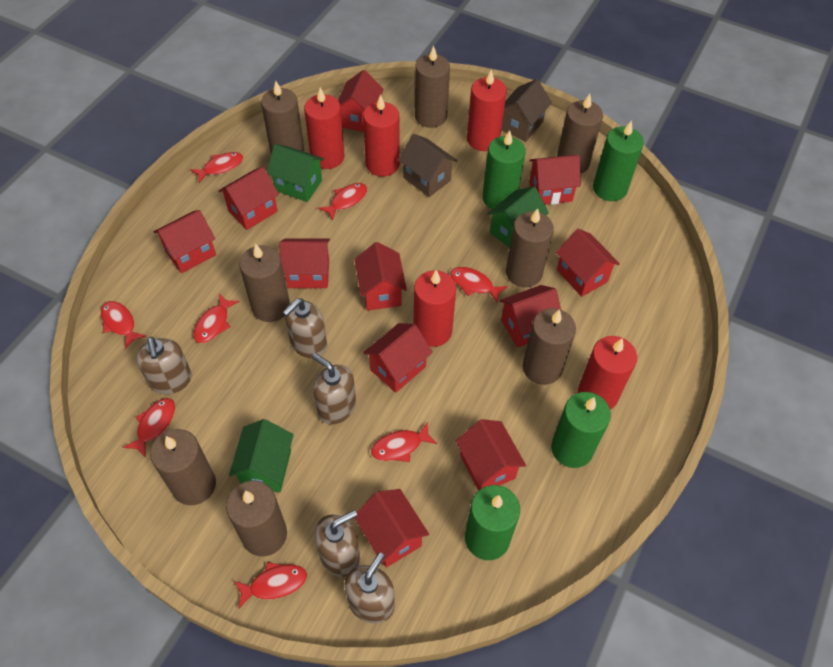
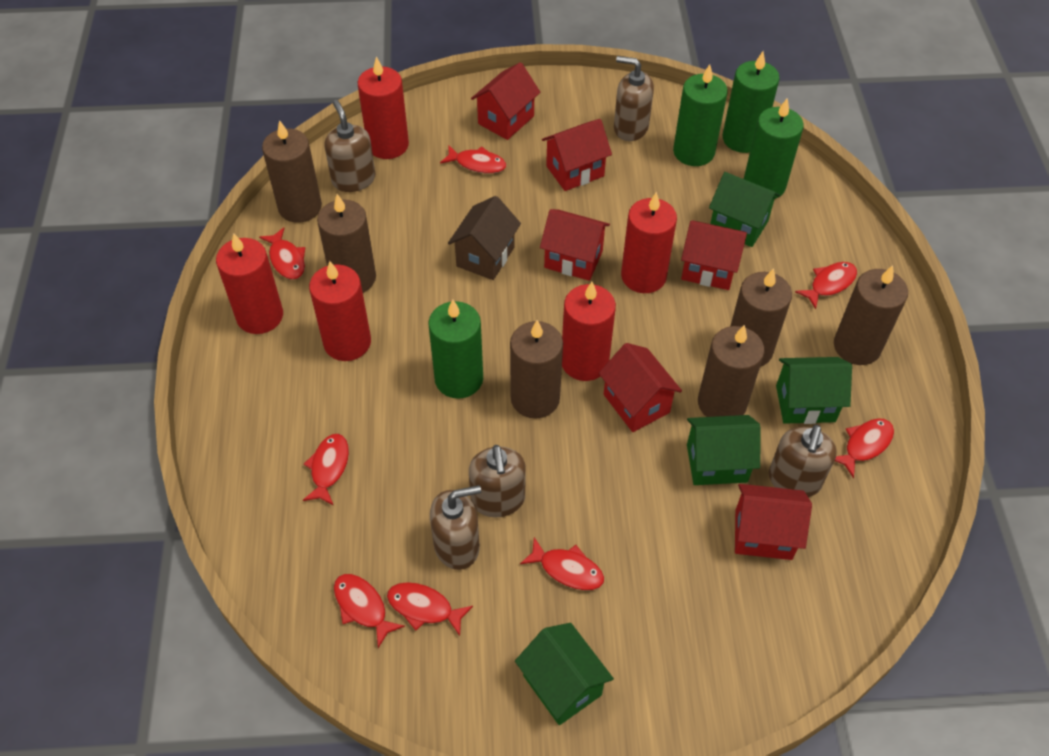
brown candle: 8 -> 6
brown house: 2 -> 1
green house: 3 -> 4
red house: 11 -> 6

